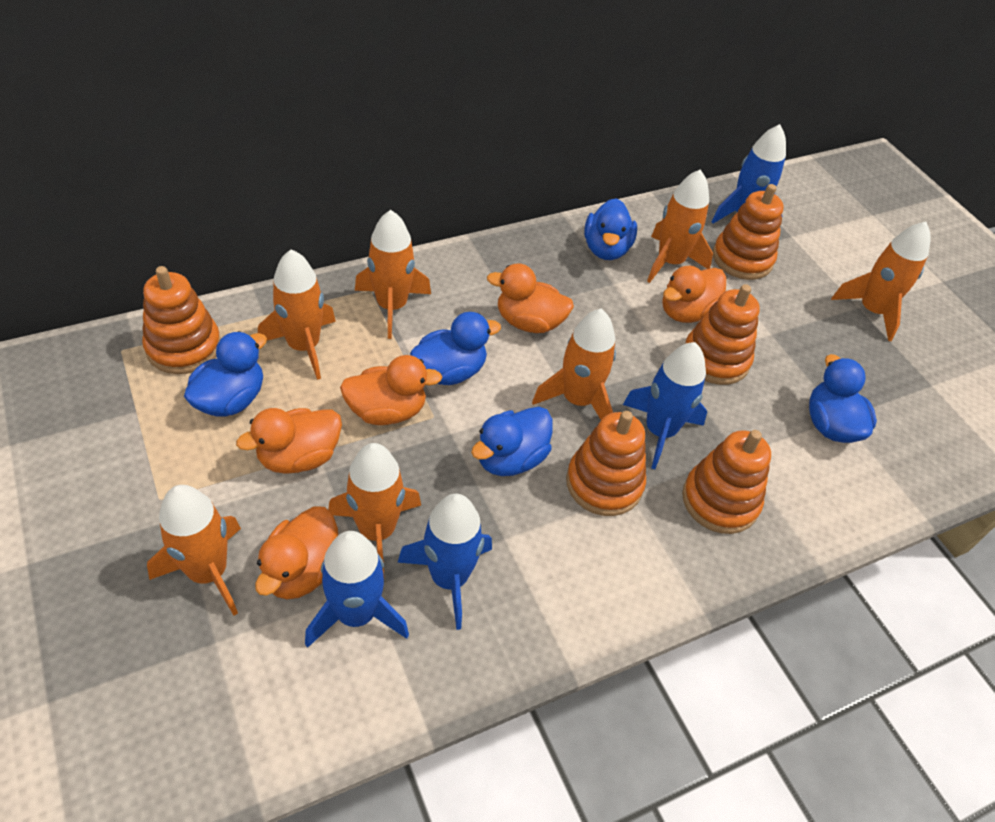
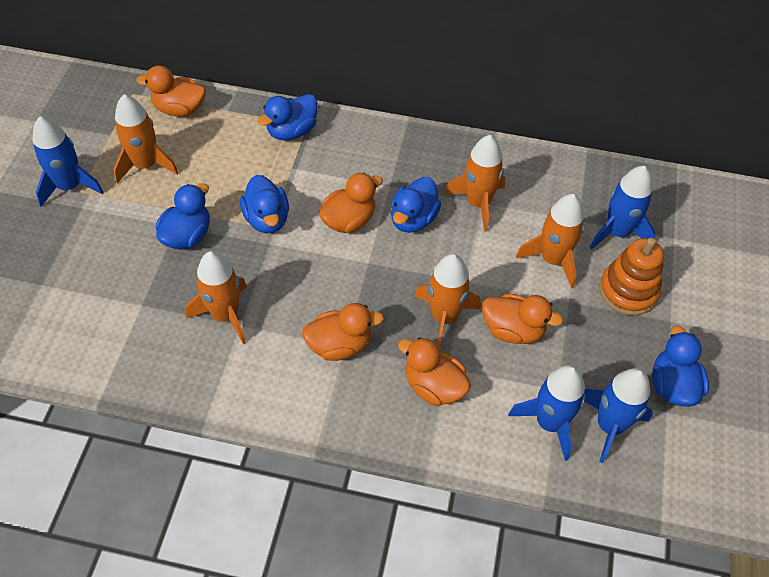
orange rocket: 7 -> 5
orange stacking toy: 5 -> 1

